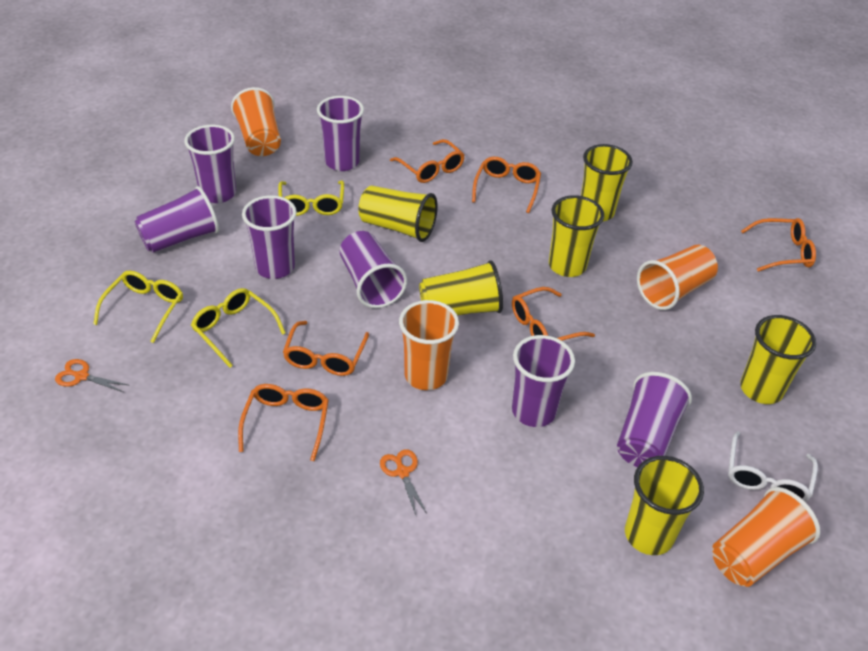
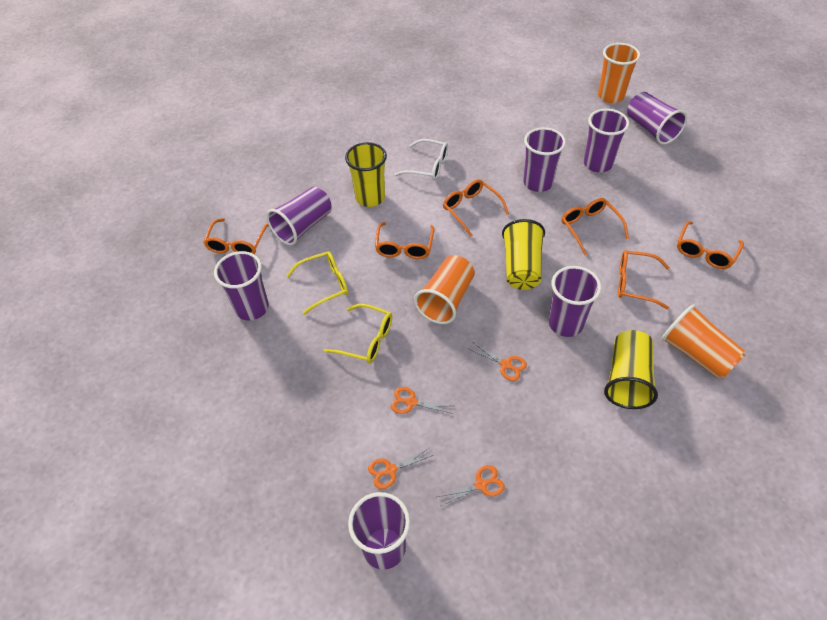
orange cup: 4 -> 3
orange scissors: 2 -> 4
yellow cup: 6 -> 3
yellow glasses: 3 -> 2

